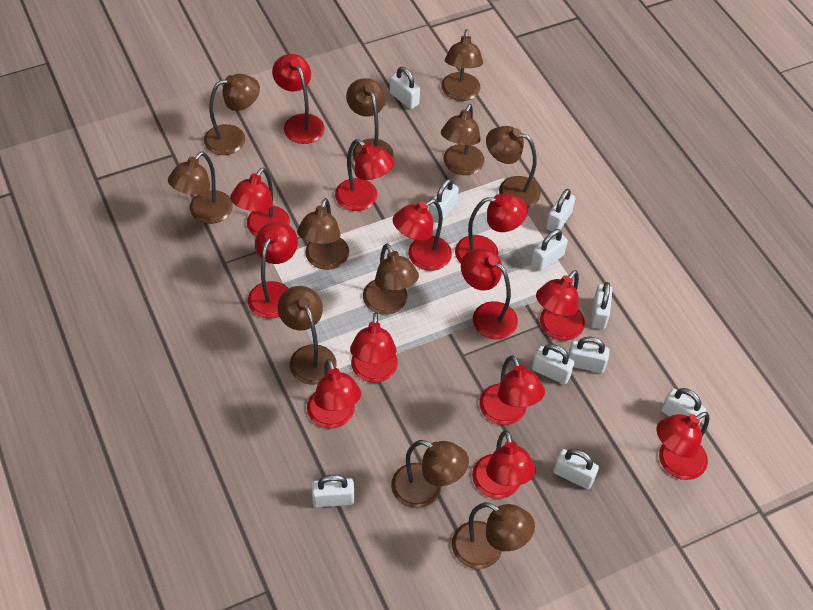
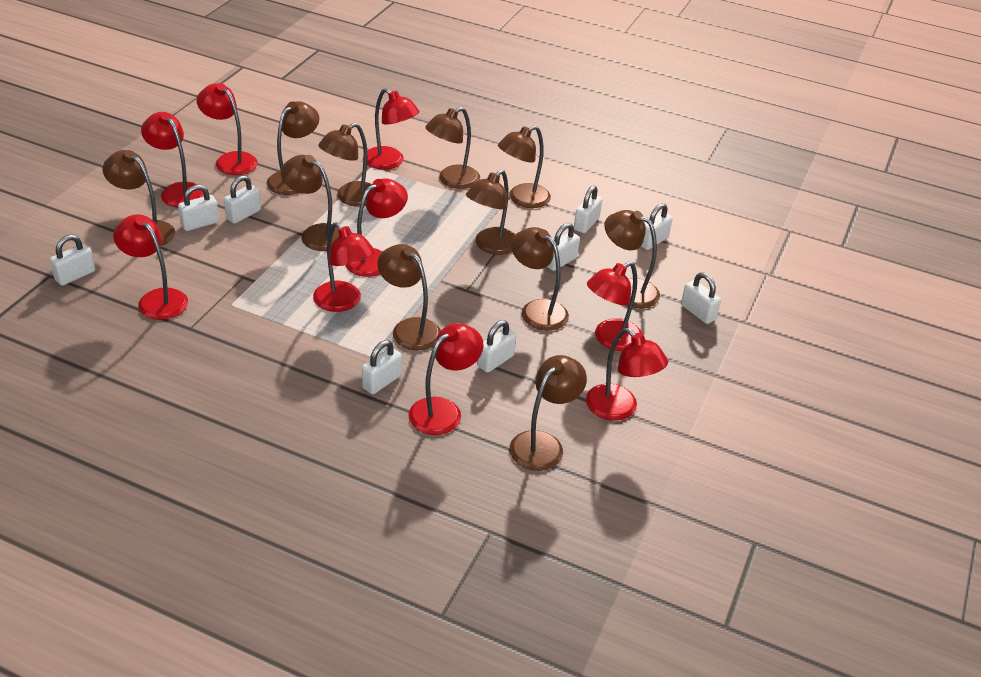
red lamp: 13 -> 9
white padlock: 10 -> 9

